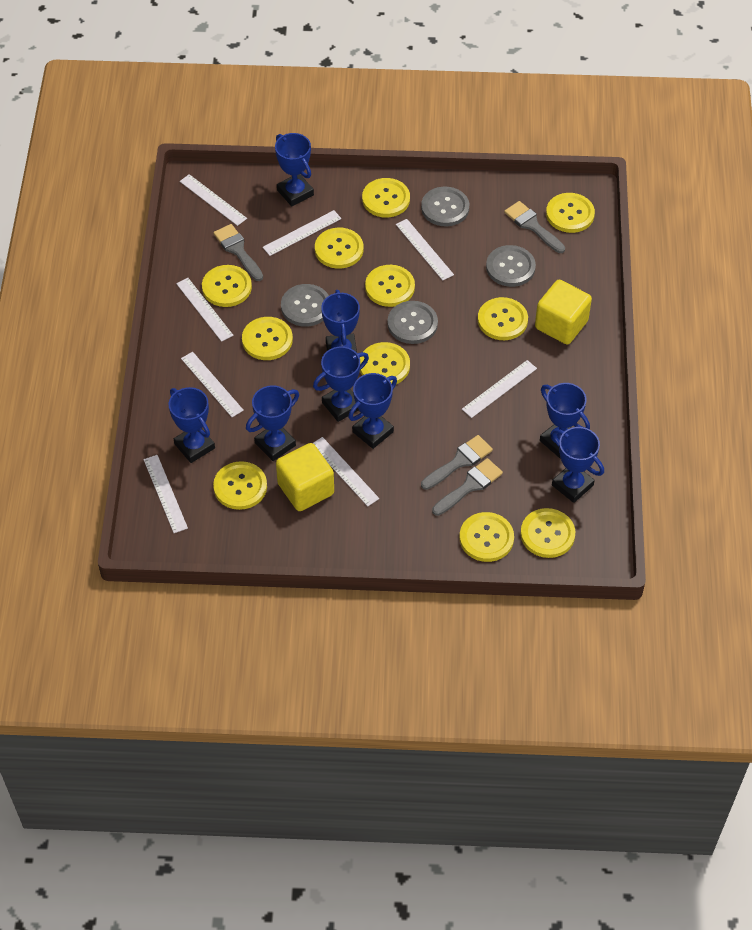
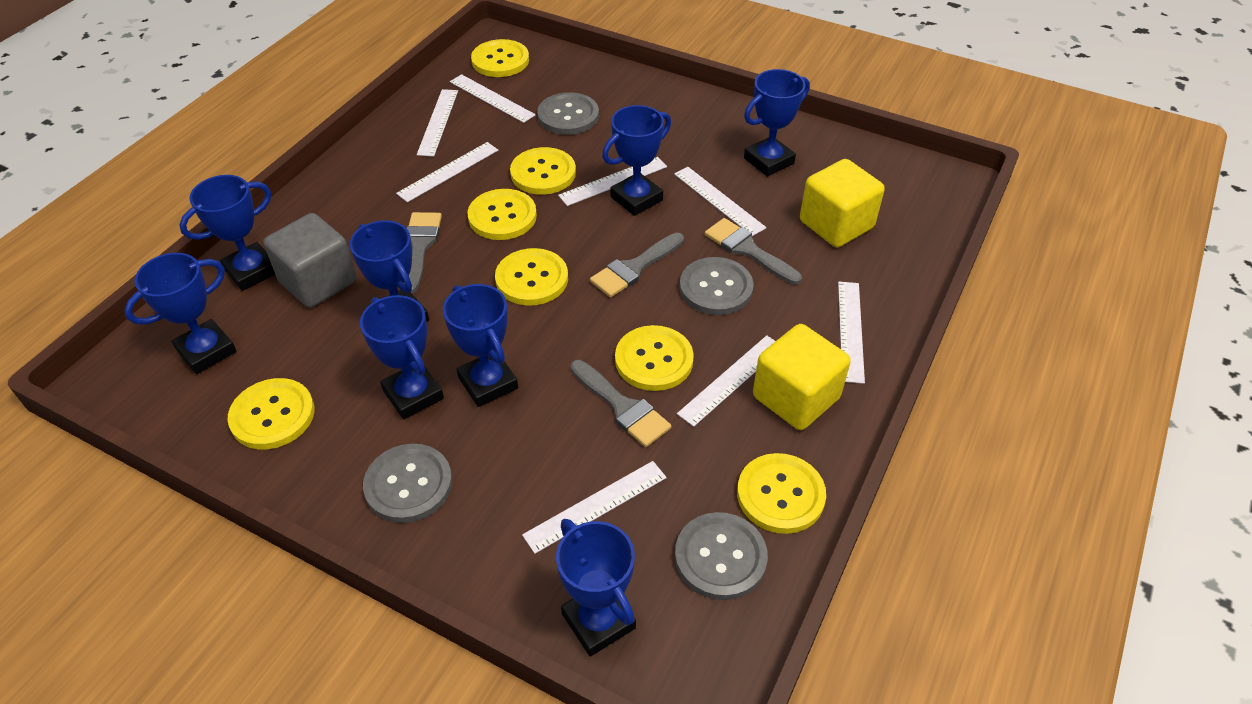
grey cube: 0 -> 1
yellow button: 11 -> 7

